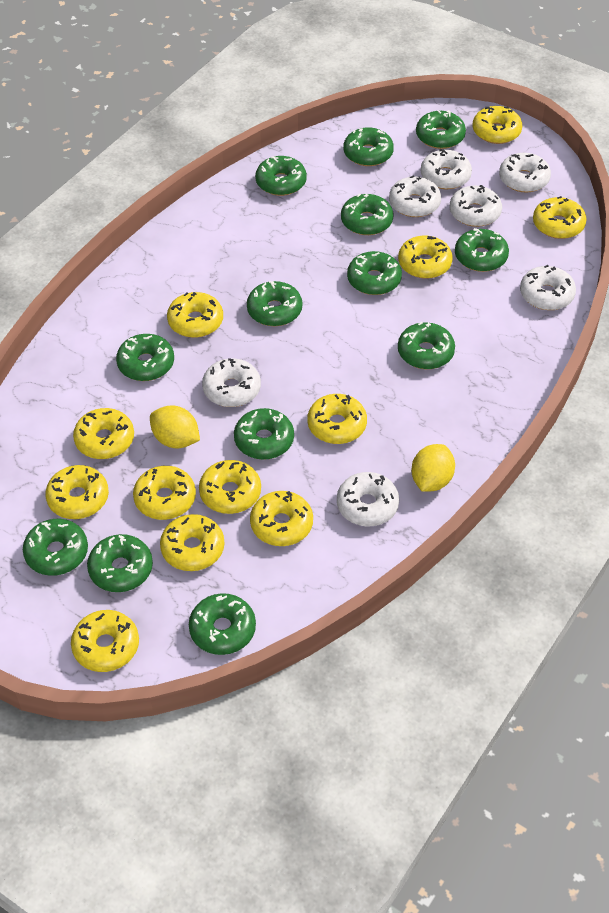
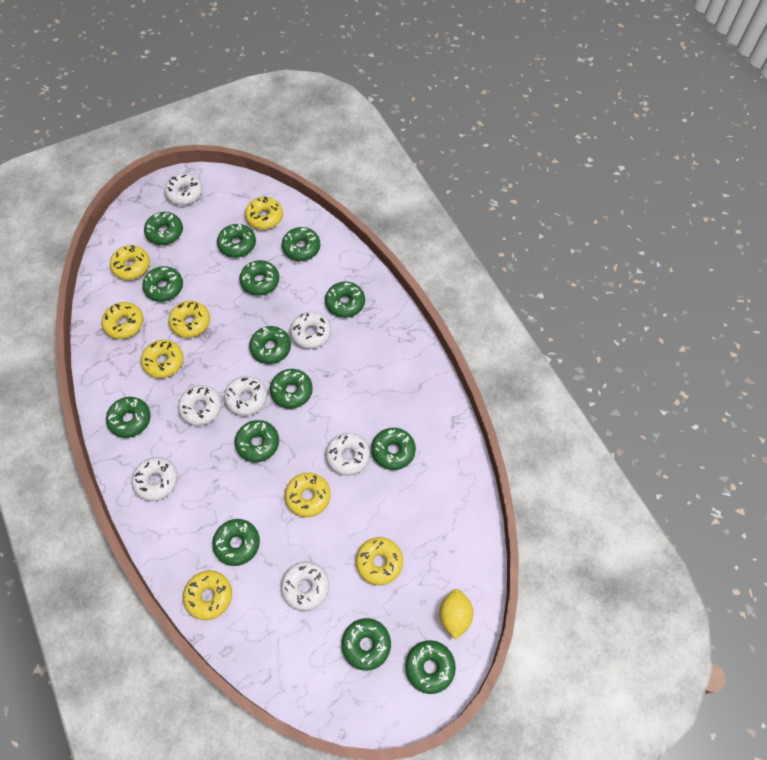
green donut: 13 -> 14
yellow donut: 12 -> 8
yellow lemon: 2 -> 1

